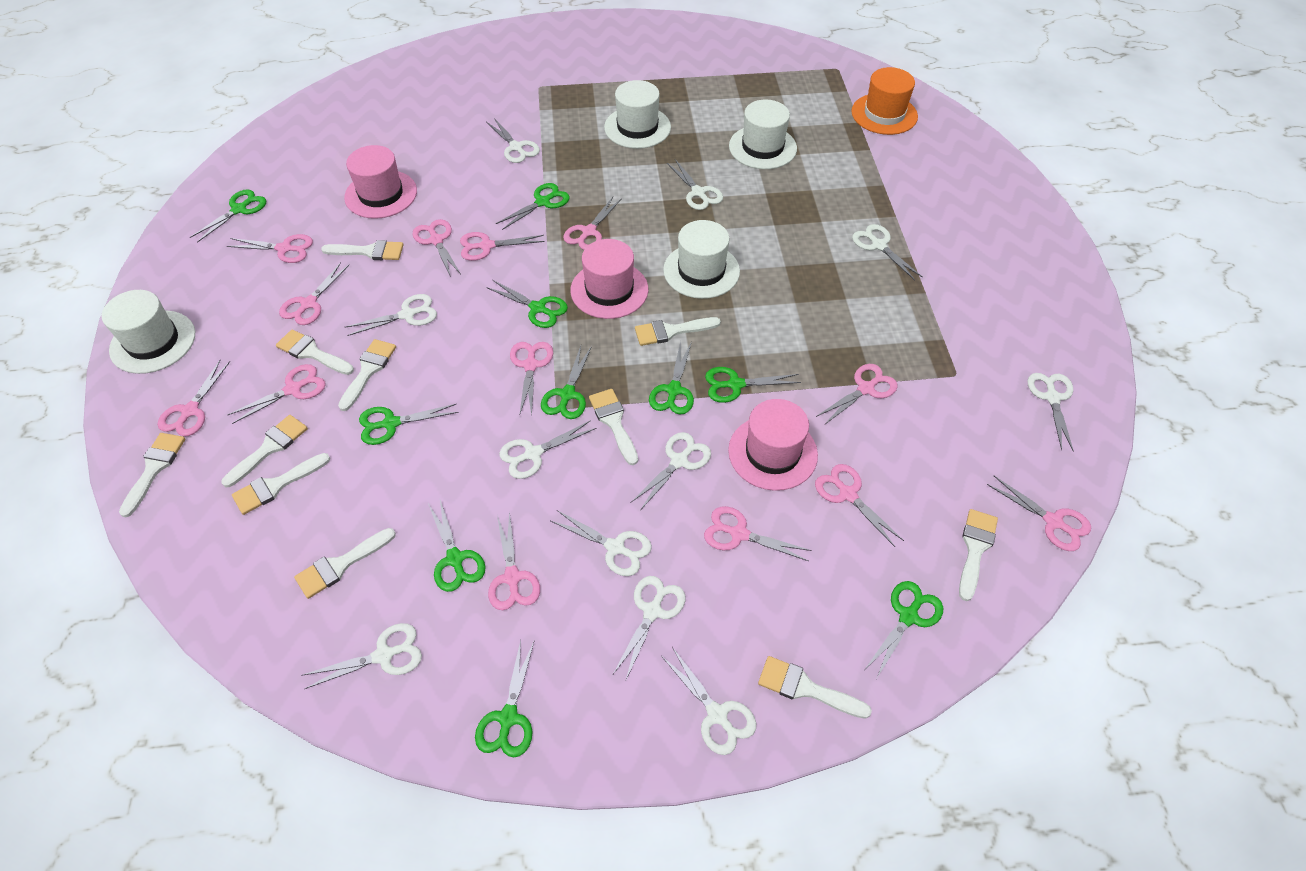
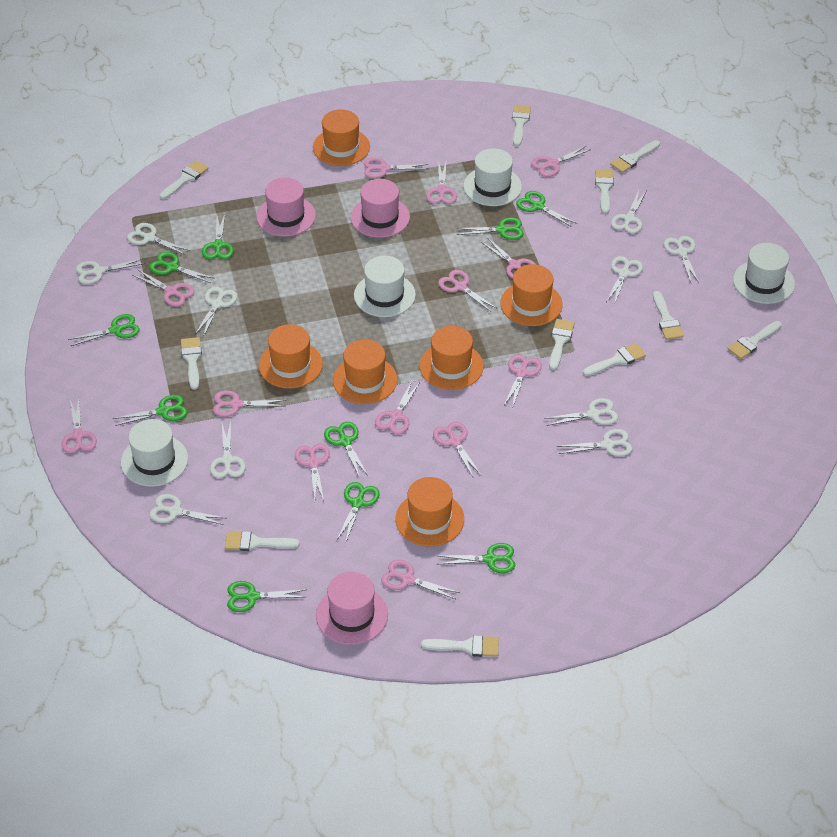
orange hat: 1 -> 6
white scissors: 11 -> 10

